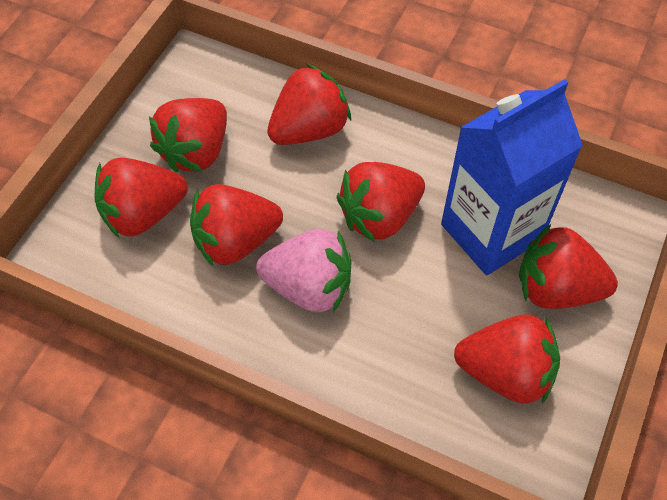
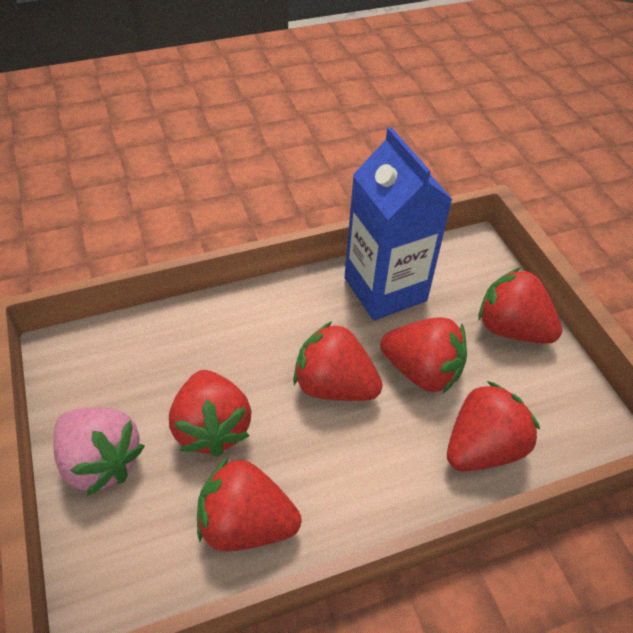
red strawberry: 7 -> 6

